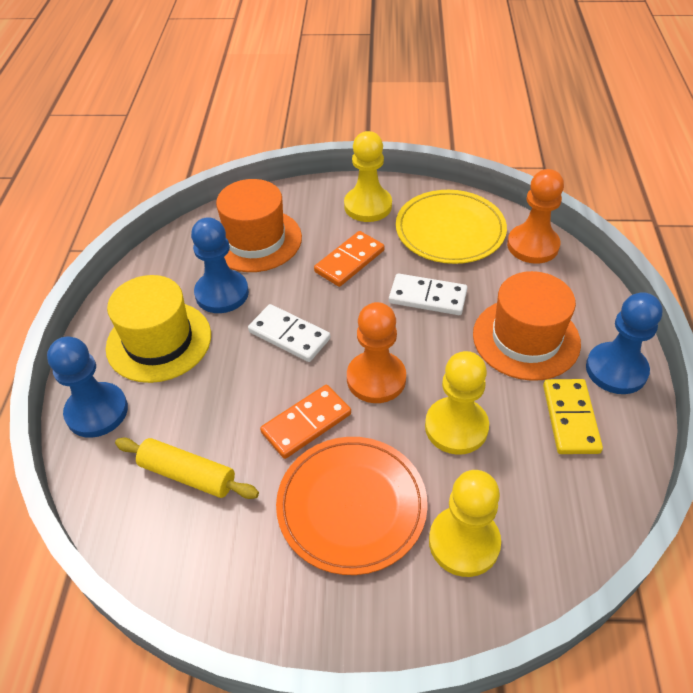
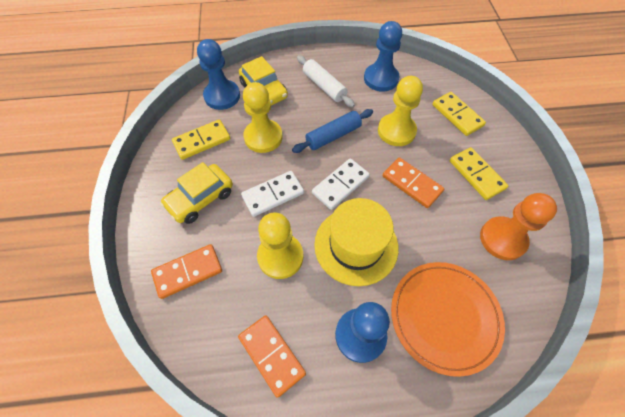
blue rolling pin: 0 -> 1
orange domino: 2 -> 3
orange hat: 2 -> 0
orange pawn: 2 -> 1
white rolling pin: 0 -> 1
yellow car: 0 -> 2
yellow domino: 1 -> 3
yellow plate: 1 -> 0
yellow rolling pin: 1 -> 0

